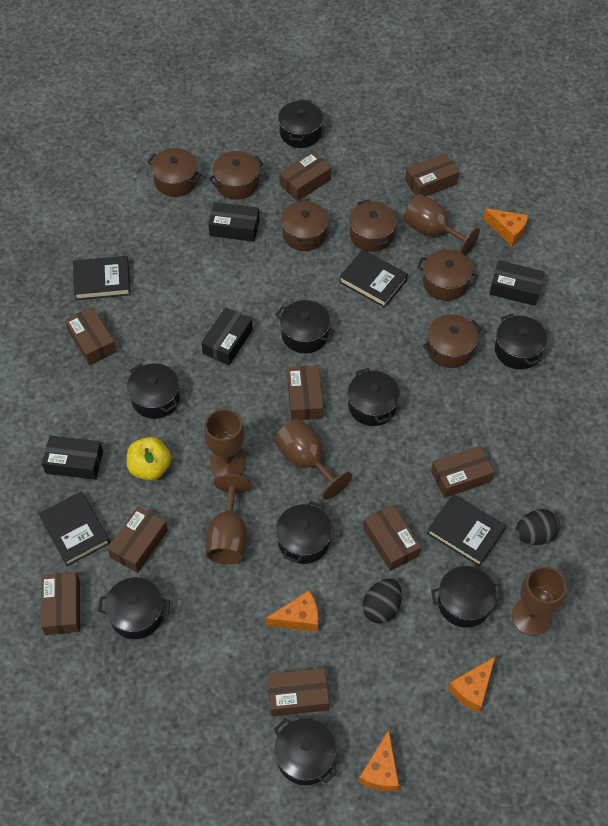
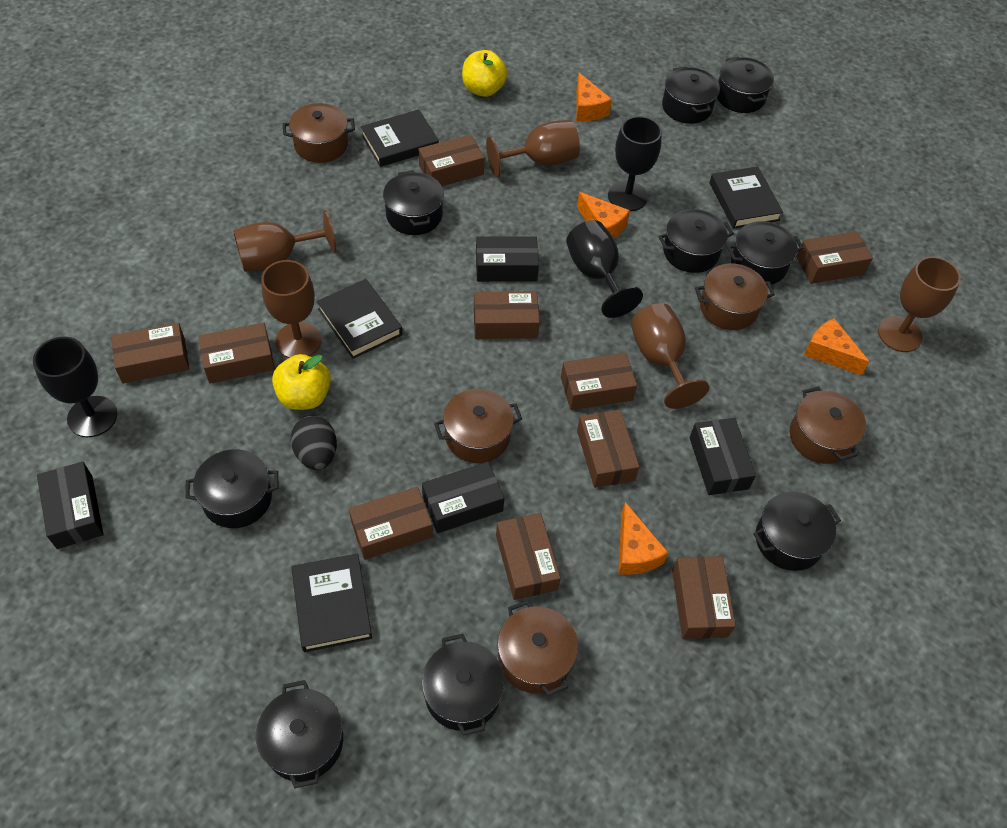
black egg: 2 -> 1
black goblet: 0 -> 3
brown box: 9 -> 10
brown pot: 6 -> 5
yellow apple: 1 -> 2

